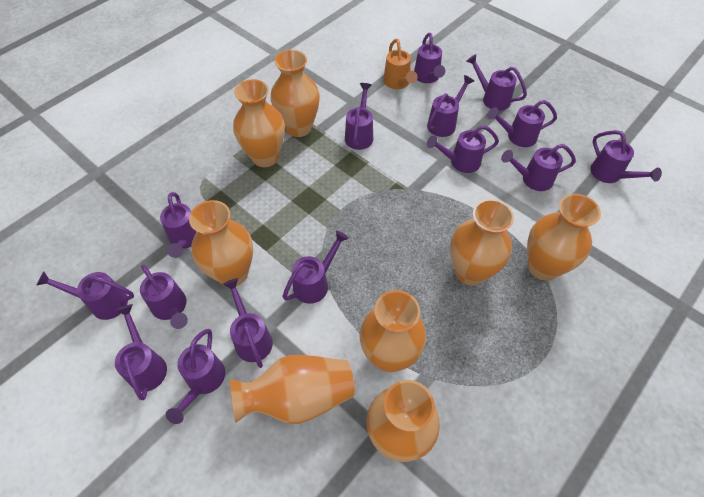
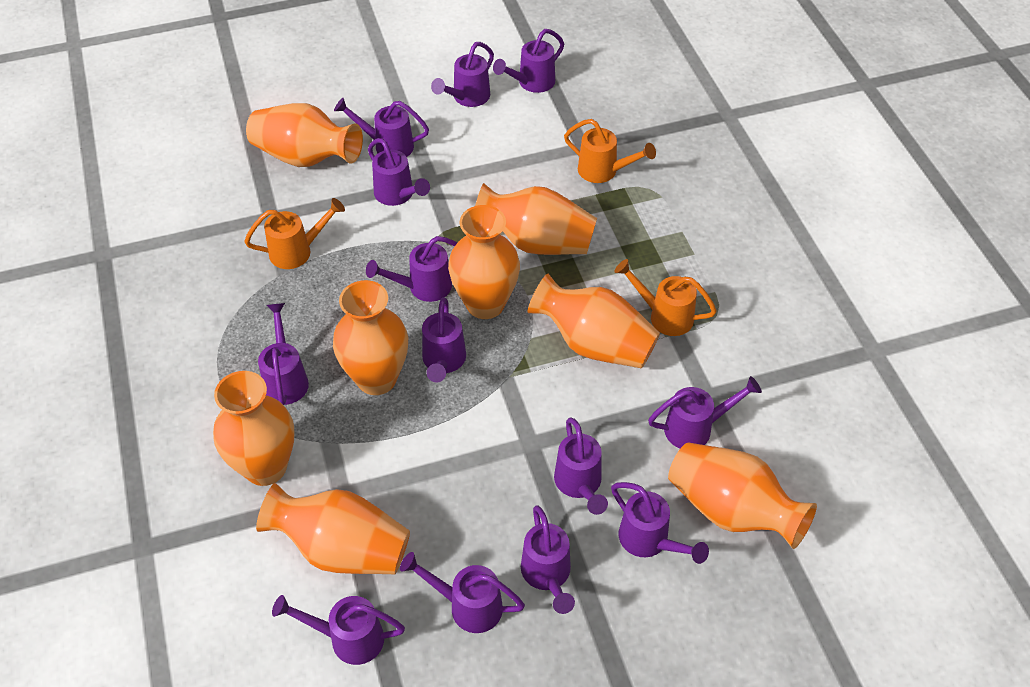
orange watering can: 1 -> 3
purple watering can: 15 -> 13

